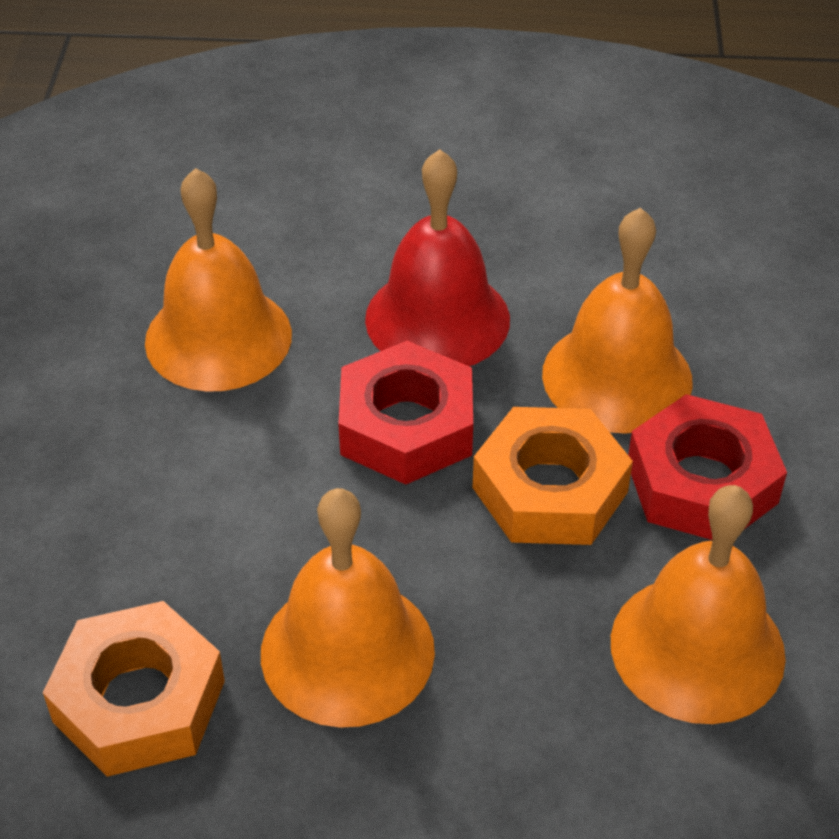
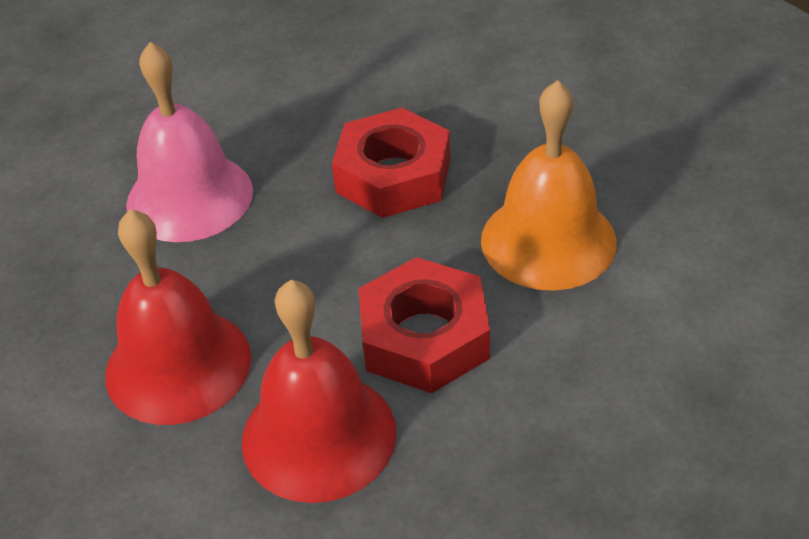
orange bell: 4 -> 1
orange nut: 2 -> 0
pink bell: 0 -> 1
red bell: 1 -> 2

